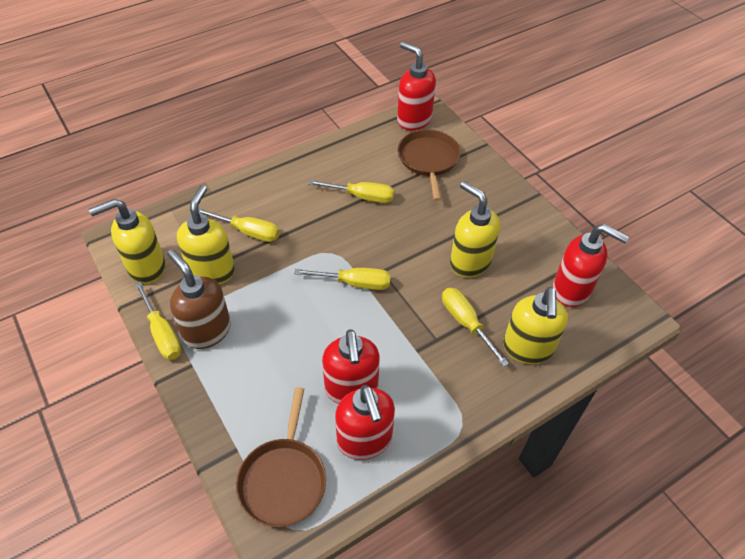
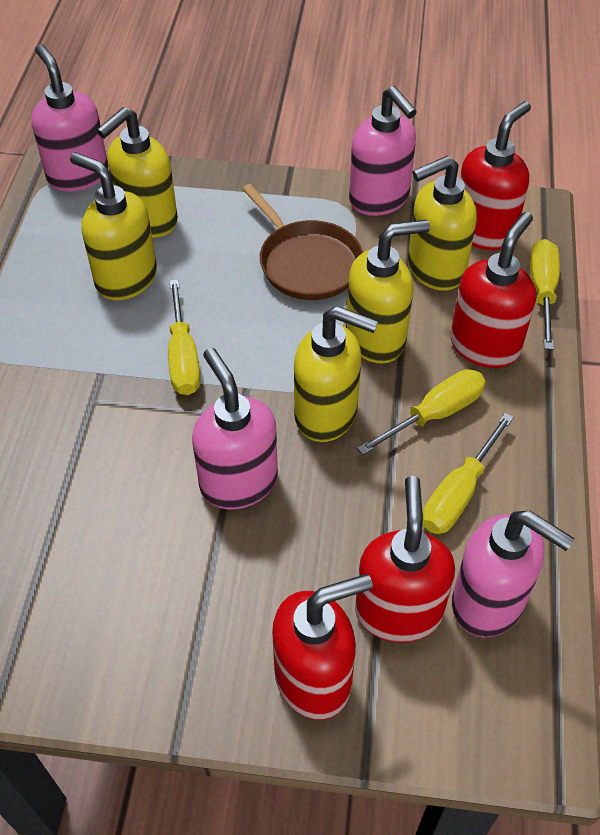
brown pan: 2 -> 1
brown soap dispenser: 1 -> 0
pink soap dispenser: 0 -> 4
yellow screwdriver: 5 -> 4
yellow soap dispenser: 4 -> 5

